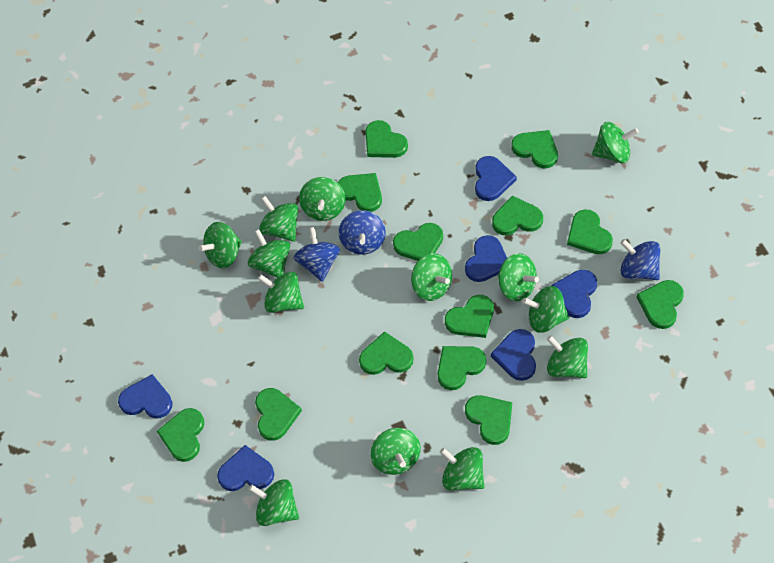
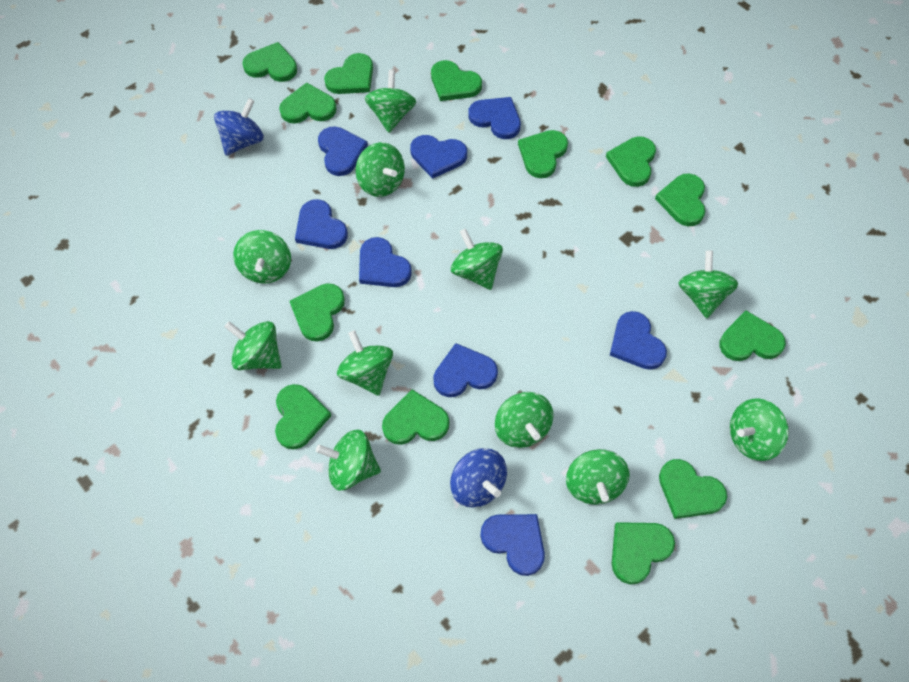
blue heart: 6 -> 8
blue spinning top: 3 -> 2
green spinning top: 13 -> 11

